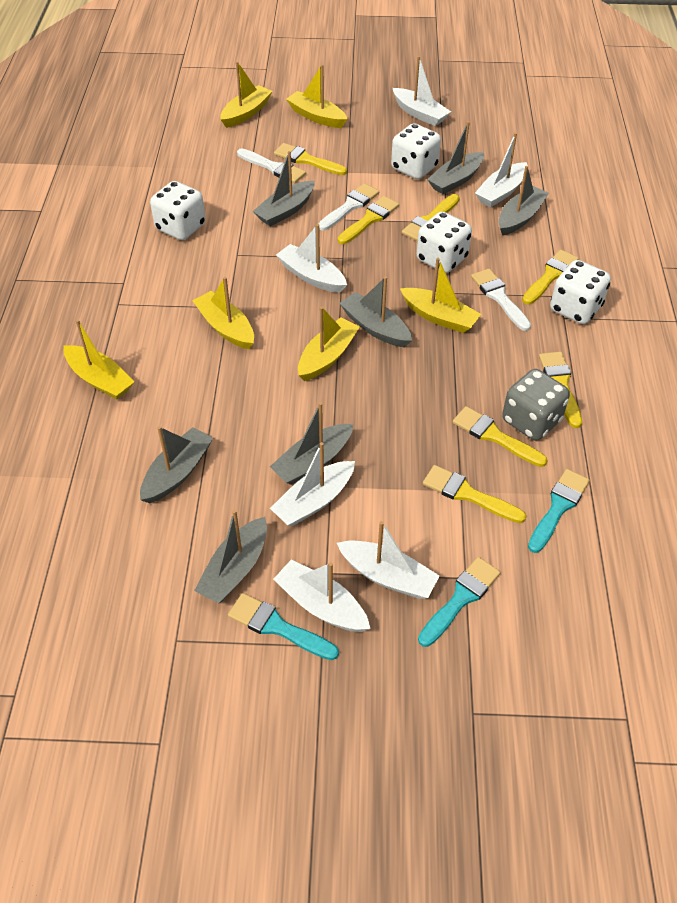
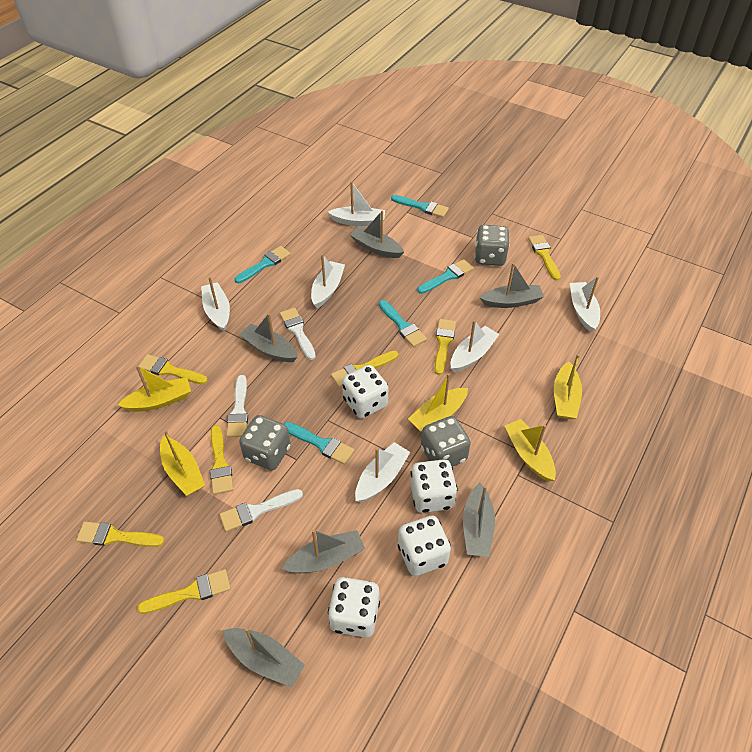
grey boat: 7 -> 6
grey dice: 1 -> 3
turquoise brush: 3 -> 5
yellow boat: 6 -> 5

